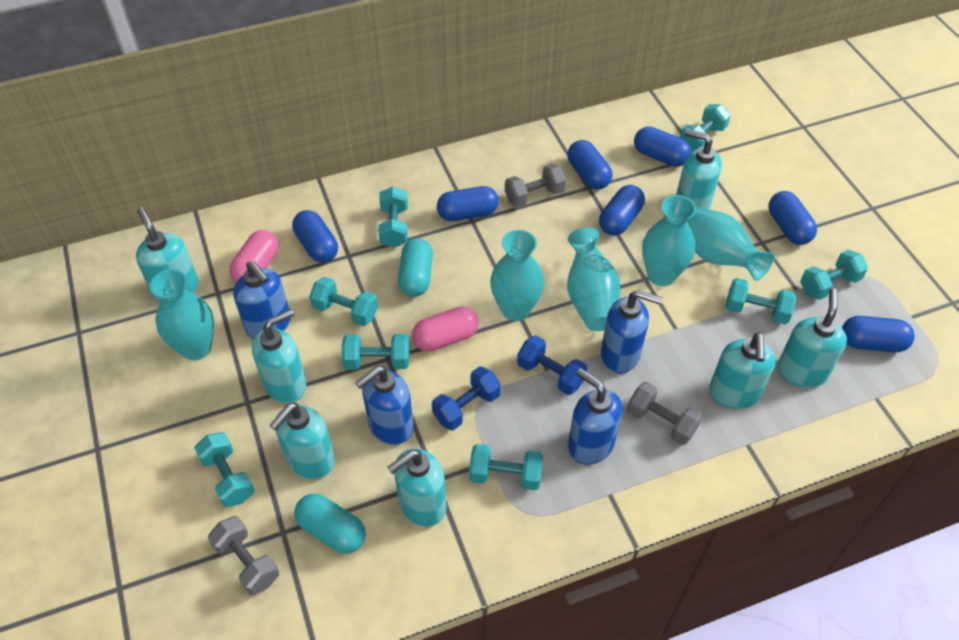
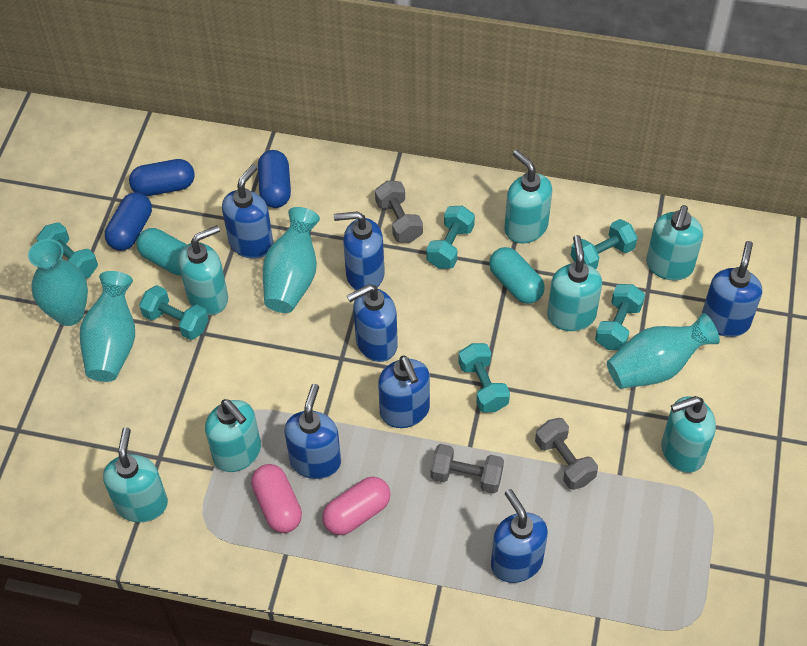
blue capsule: 7 -> 3
blue dumbbell: 2 -> 0
blue soap dispenser: 4 -> 7
turquoise dumbbell: 8 -> 6
turquoise vase: 5 -> 4

